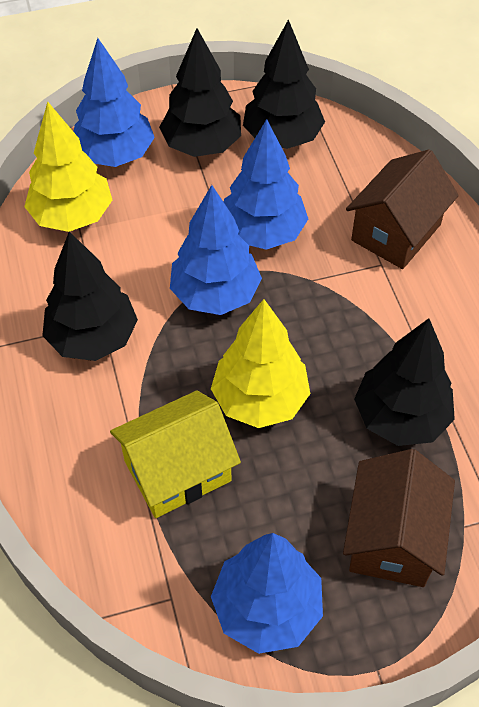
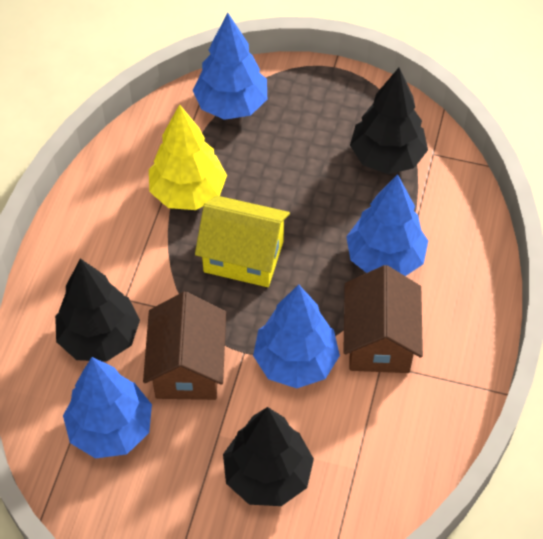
black tree: 4 -> 3
yellow tree: 2 -> 1

